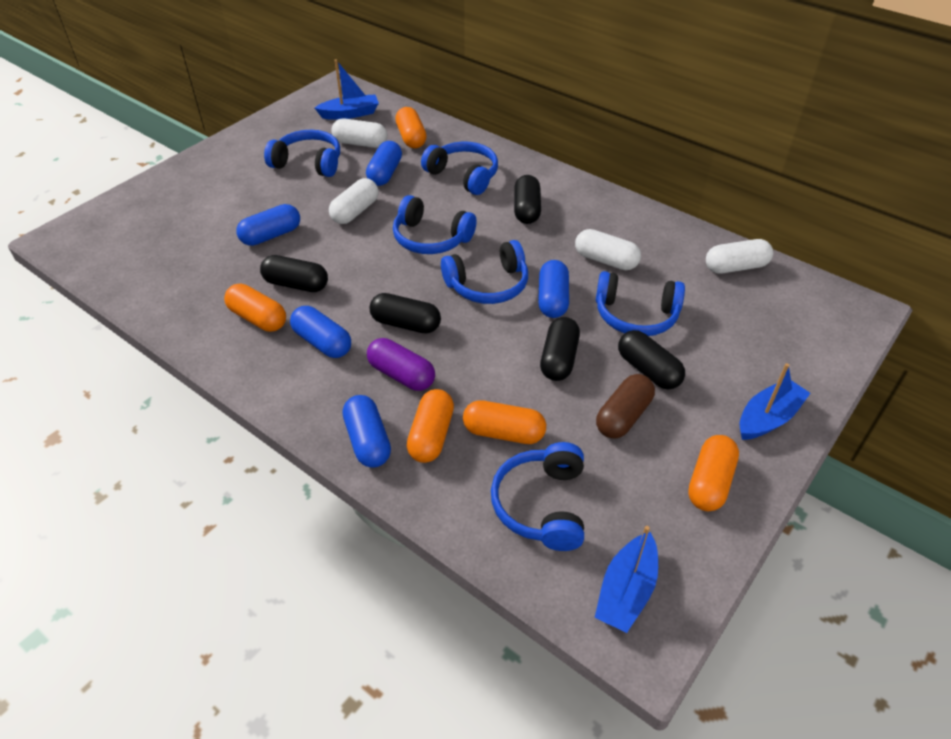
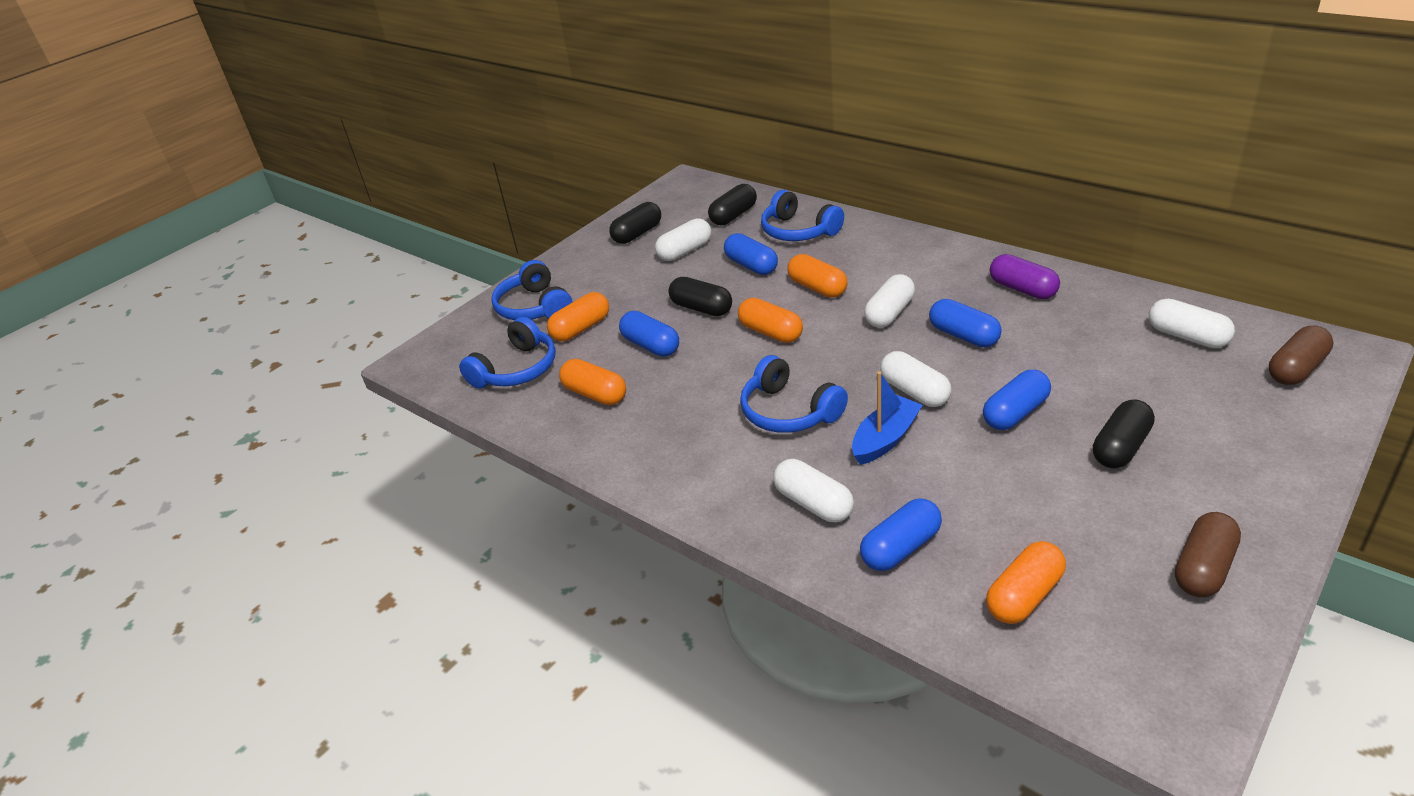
black capsule: 5 -> 4
blue boat: 3 -> 1
blue headphones: 6 -> 4
brown capsule: 1 -> 2
white capsule: 4 -> 5

